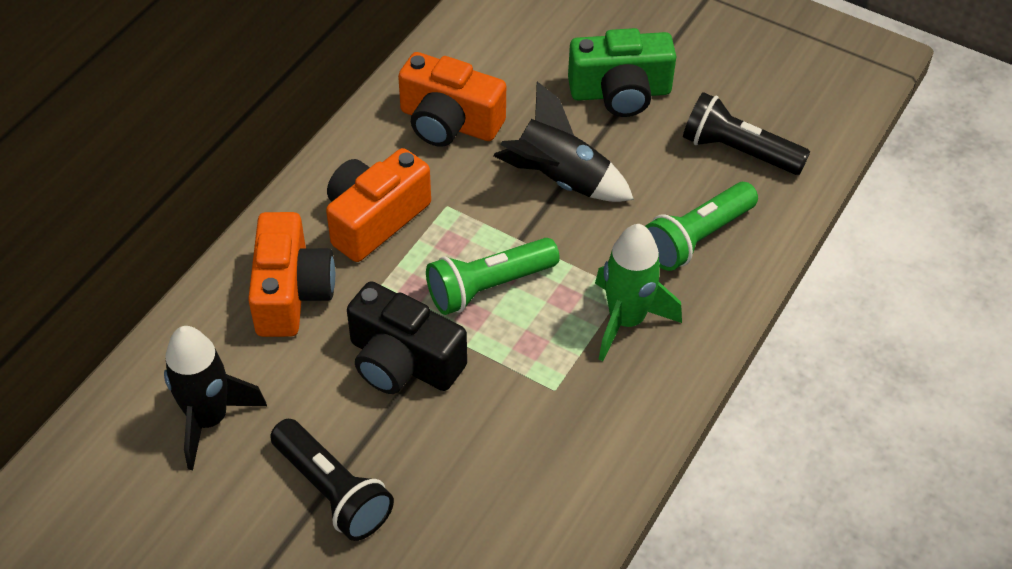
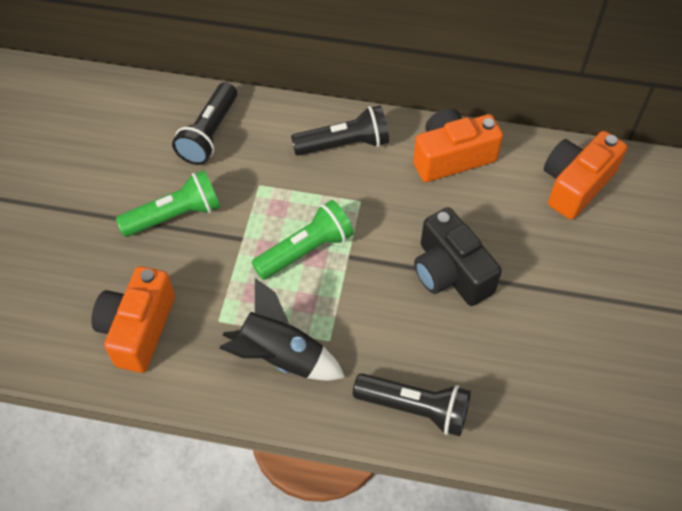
black flashlight: 2 -> 3
black rocket: 2 -> 1
green camera: 1 -> 0
green rocket: 1 -> 0

